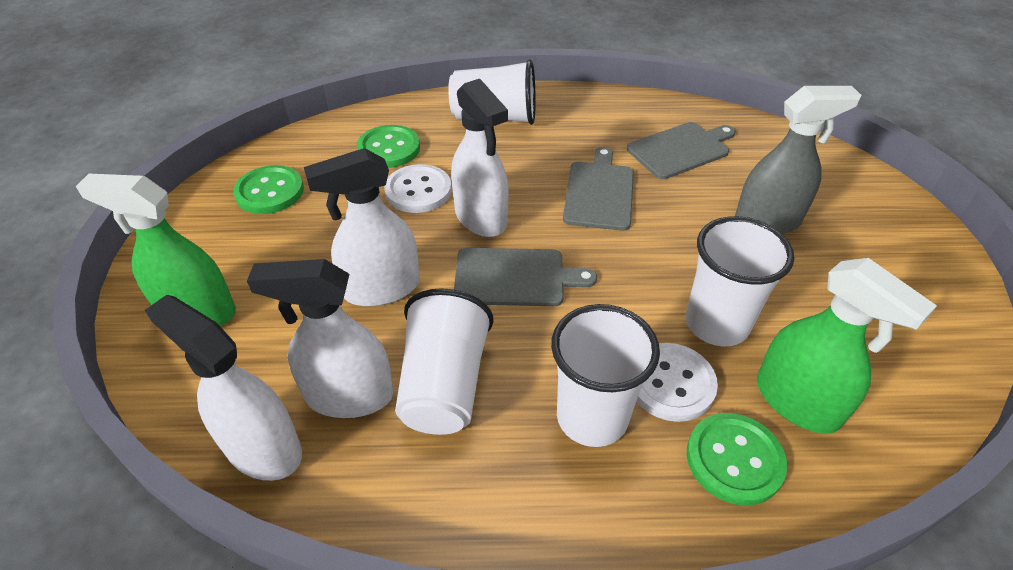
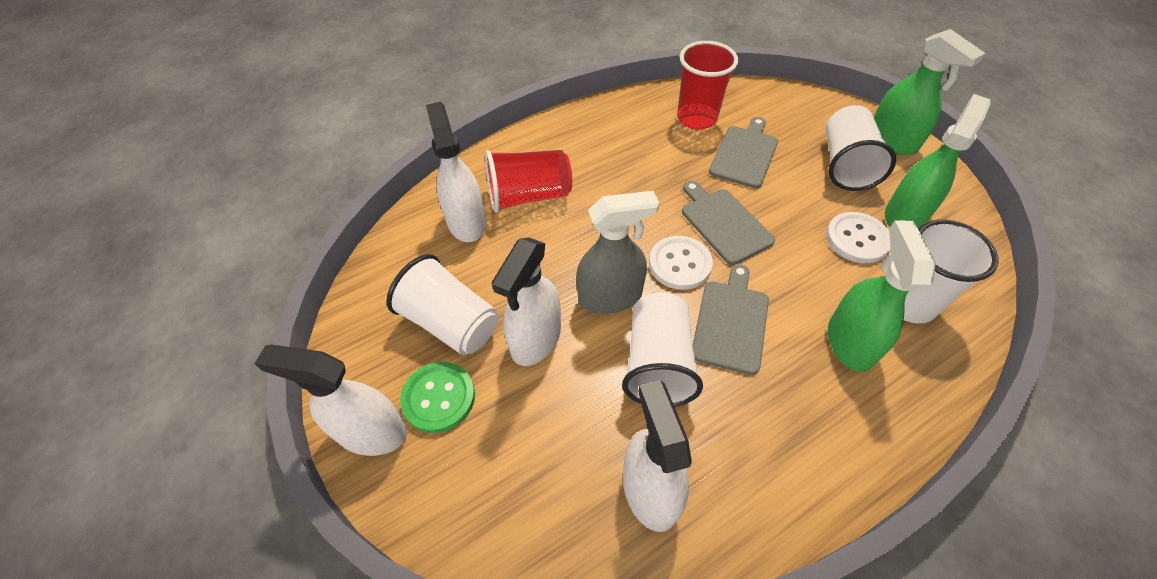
green button: 3 -> 1
green spray bottle: 2 -> 3
red cup: 0 -> 2

